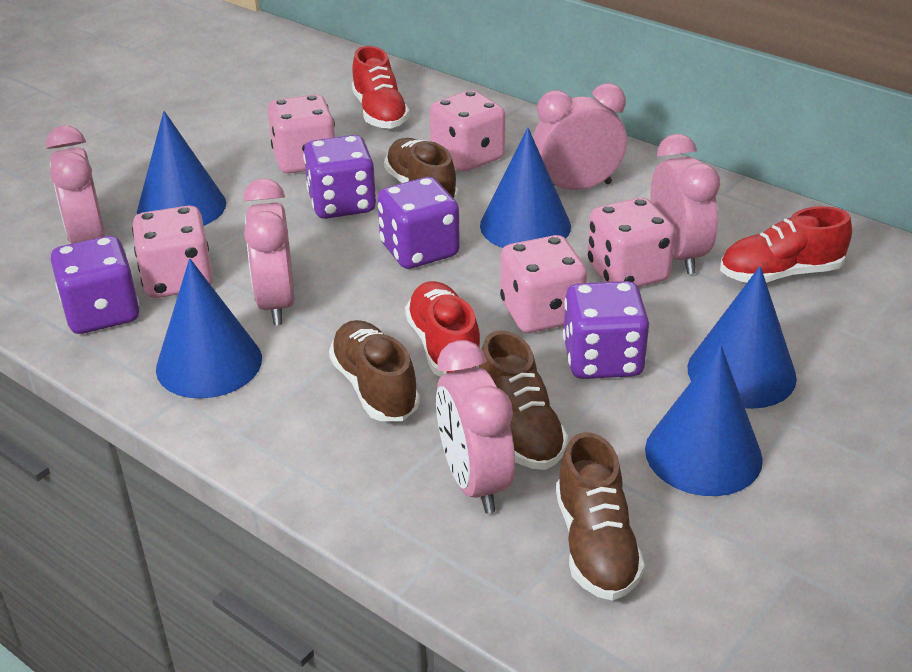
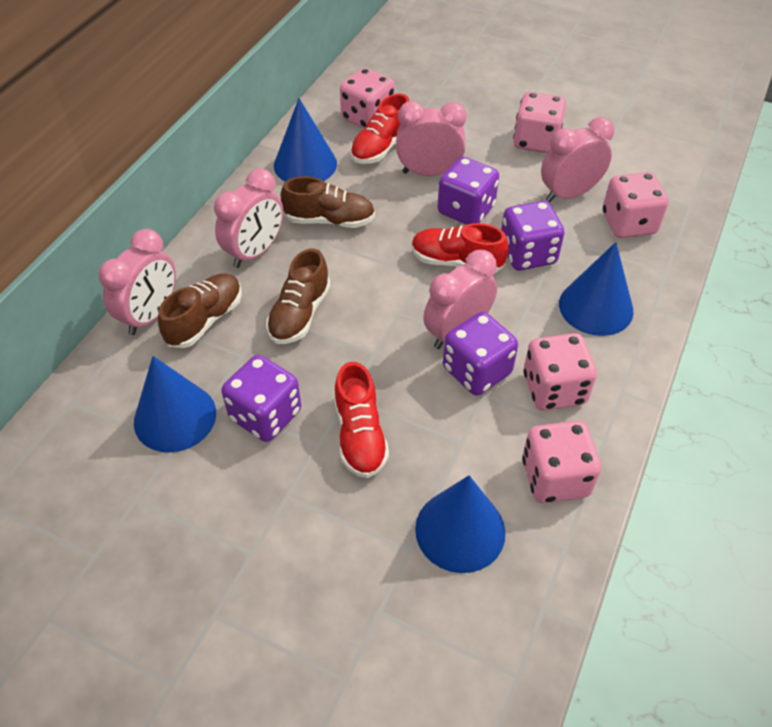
blue cone: 5 -> 4
brown shoe: 4 -> 3

